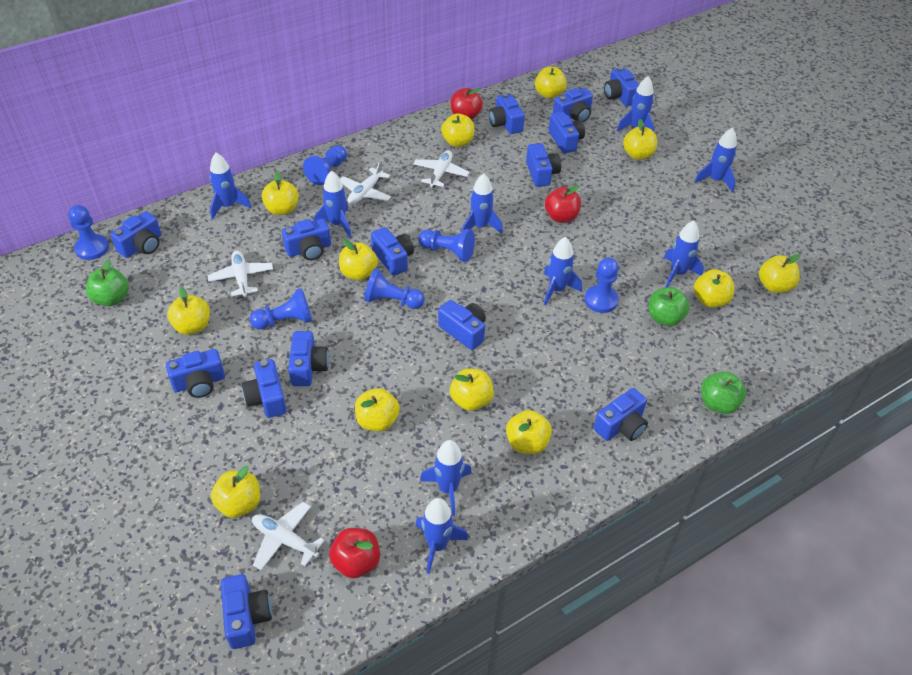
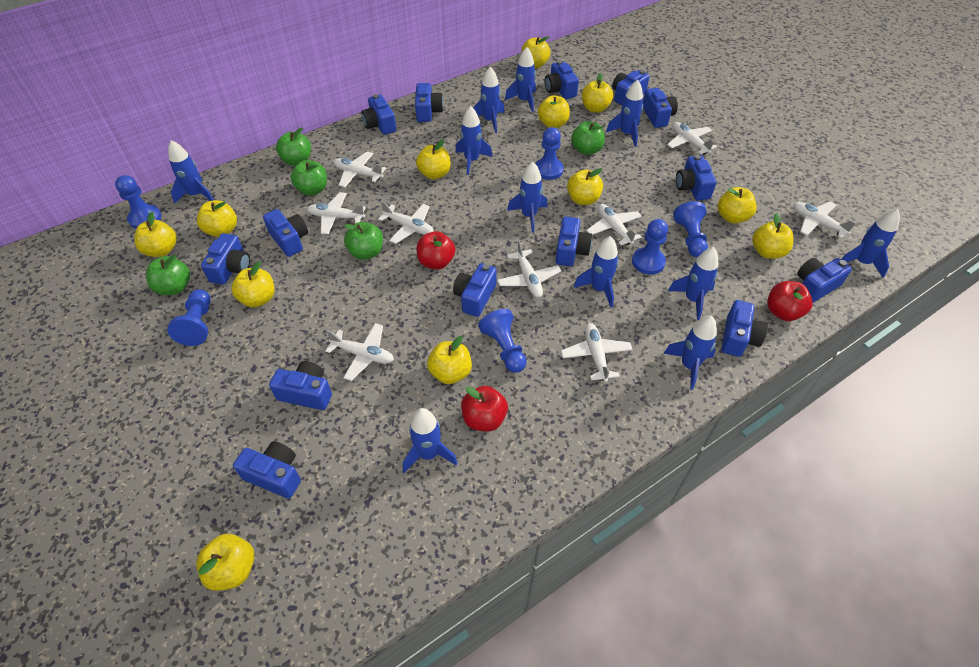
blue rocket: 9 -> 11
green apple: 3 -> 5
white plane: 4 -> 9

